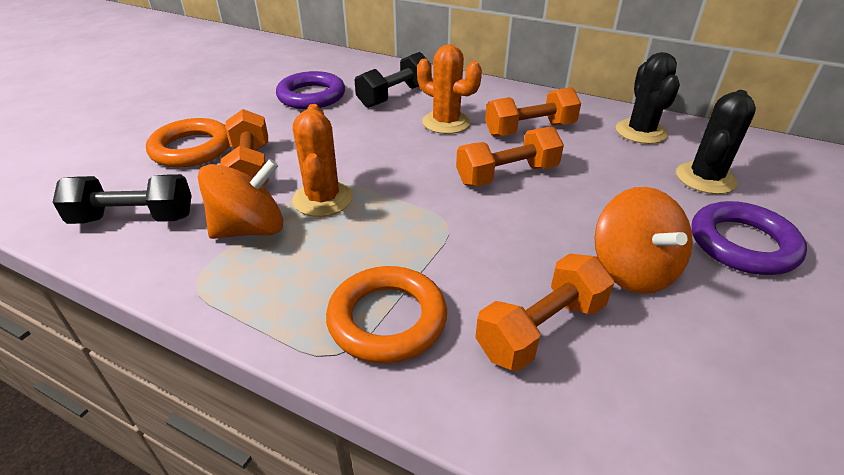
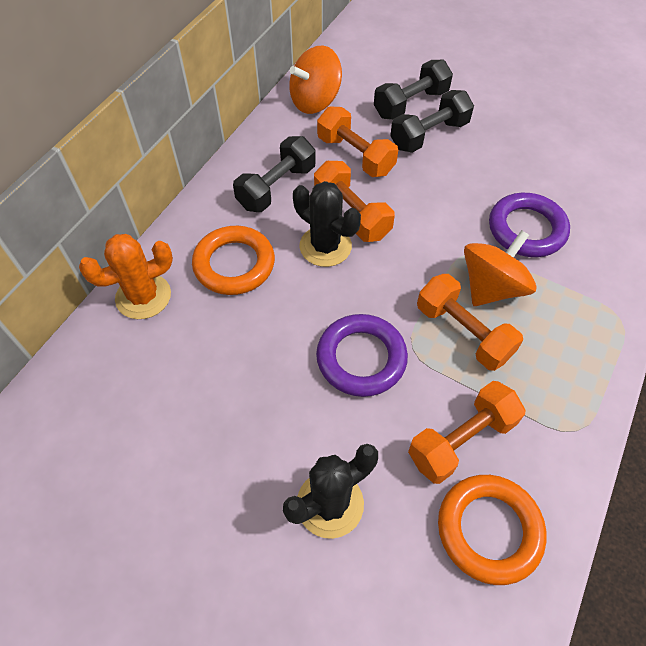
black dumbbell: 2 -> 3
orange cactus: 2 -> 1

